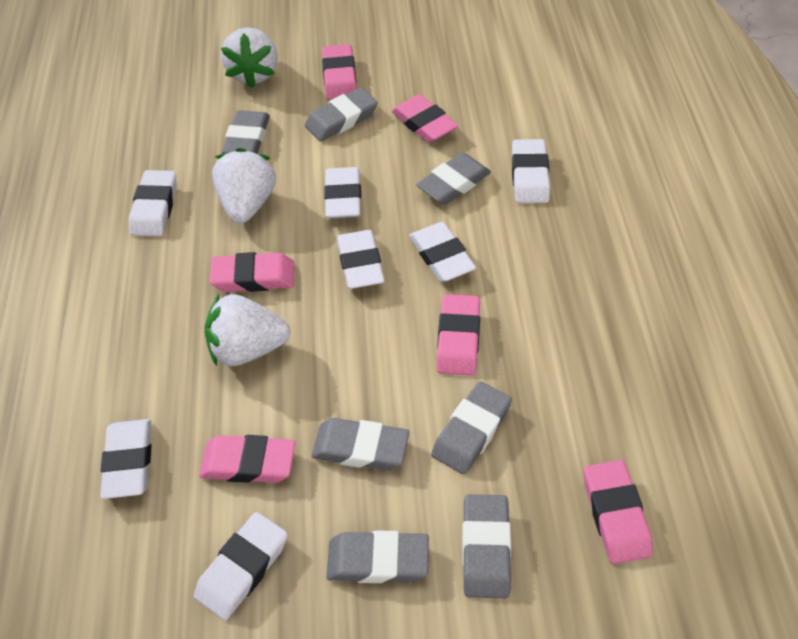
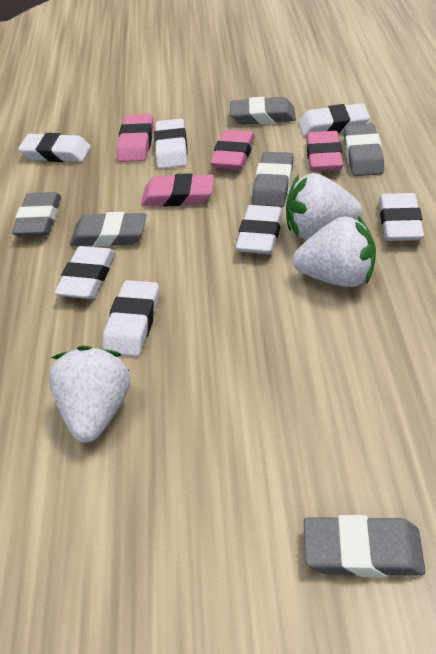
grey eraser: 7 -> 6
pink eraser: 6 -> 4

